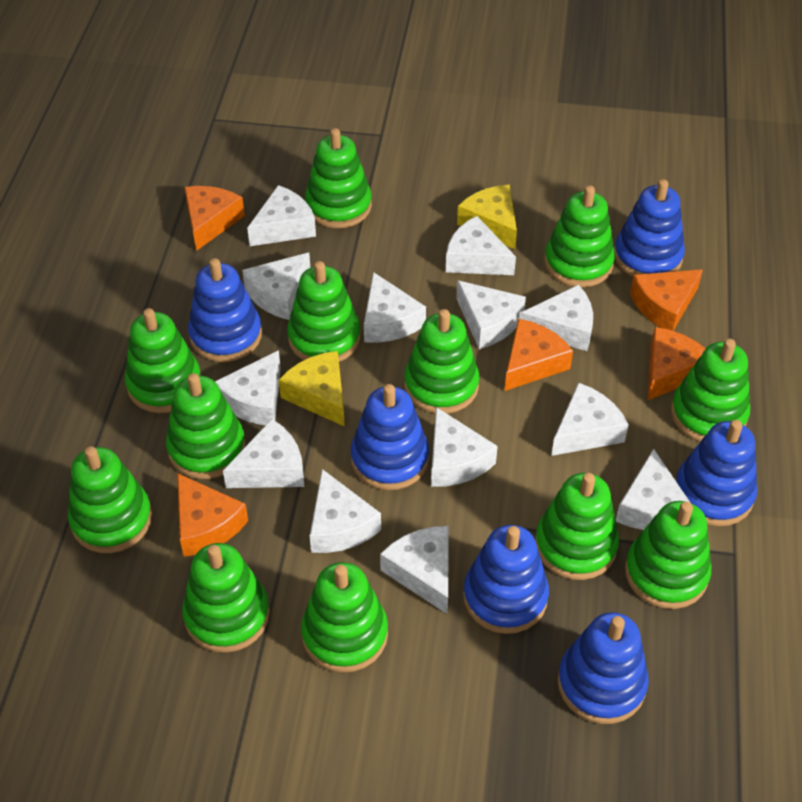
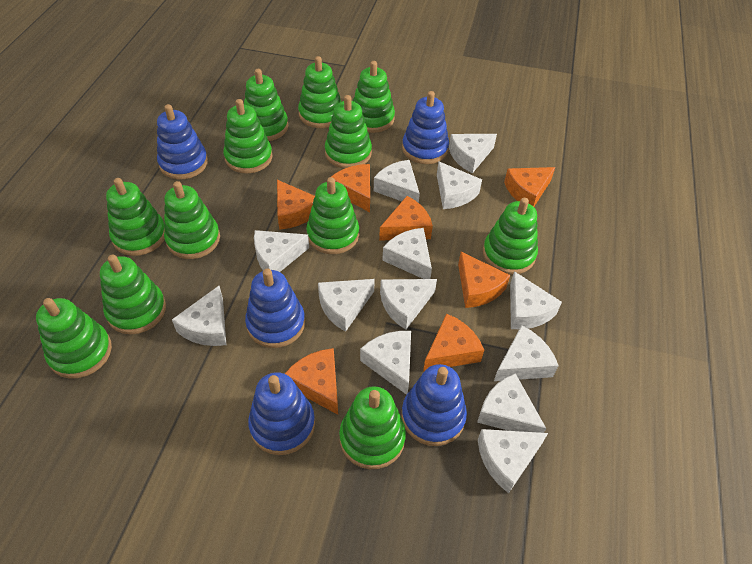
blue stacking toy: 6 -> 5
orange cheese: 5 -> 7
yellow cheese: 2 -> 0

